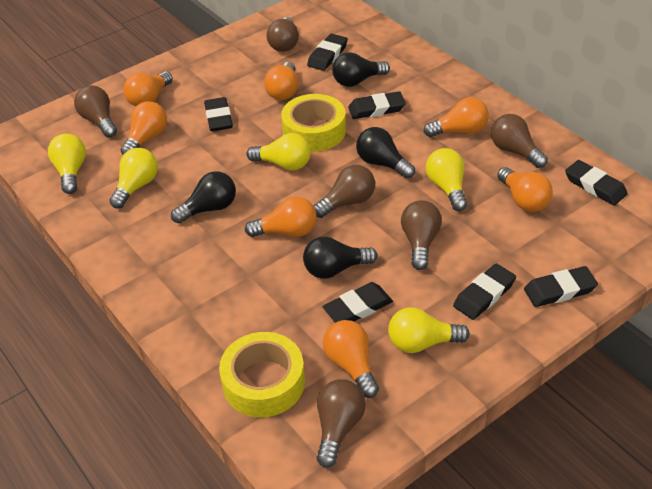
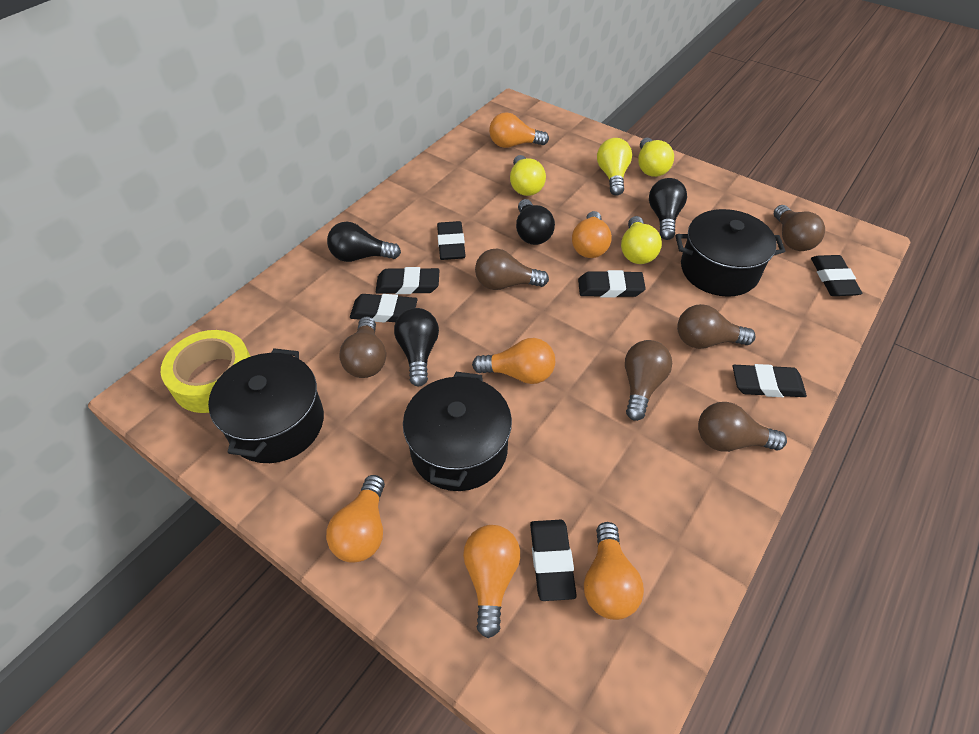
black pot: 0 -> 3
orange light bulb: 7 -> 6
yellow light bulb: 5 -> 4
yellow tape: 2 -> 1

